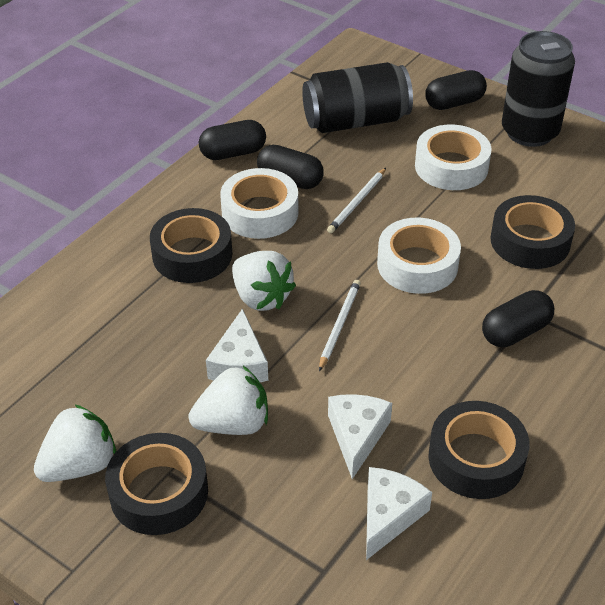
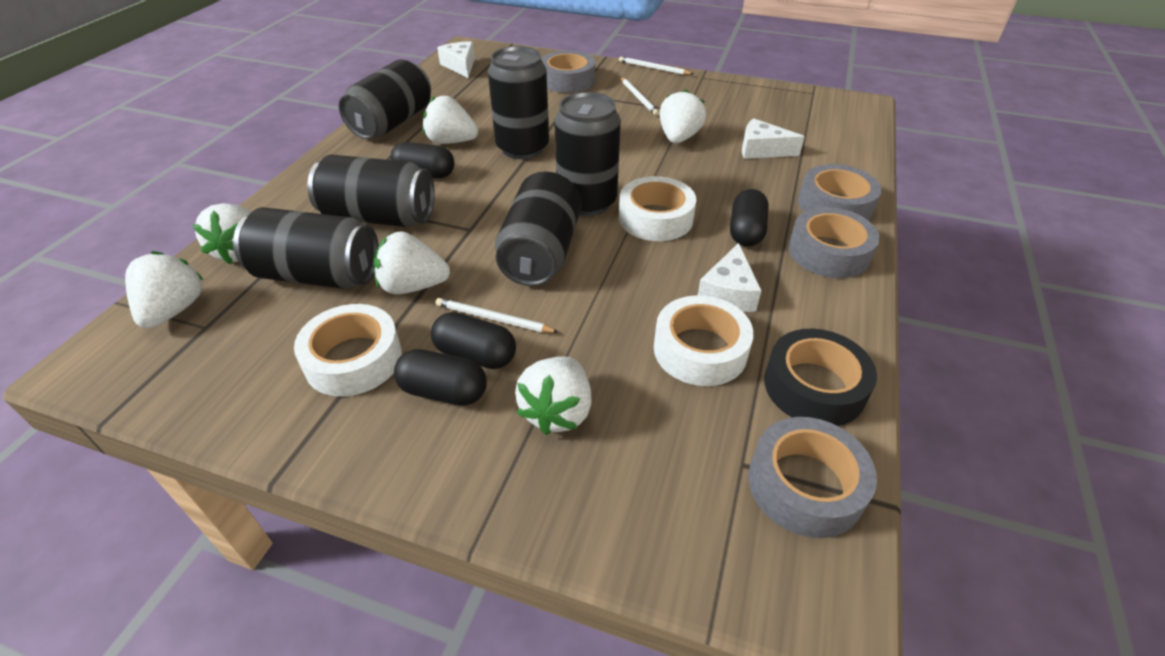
black can: 2 -> 6
black tape: 4 -> 1
grey tape: 0 -> 4
white pencil: 2 -> 3
white strawberry: 3 -> 6

